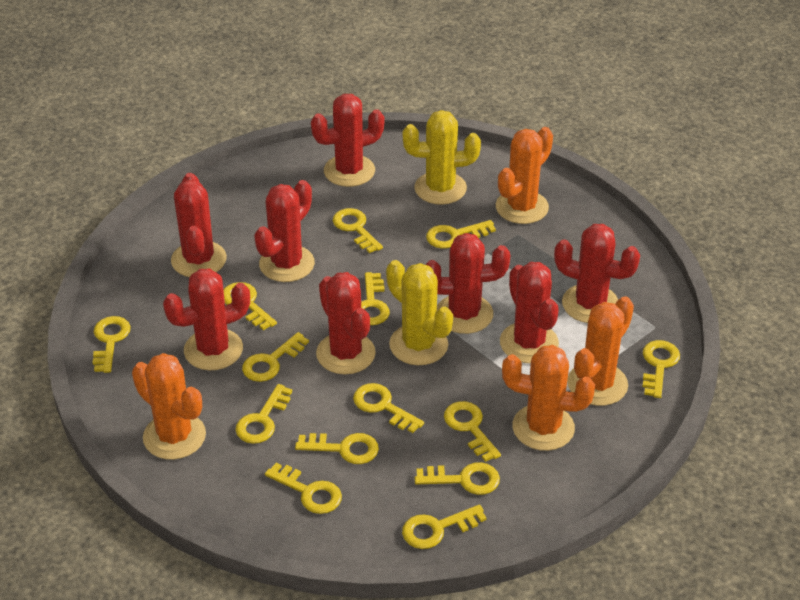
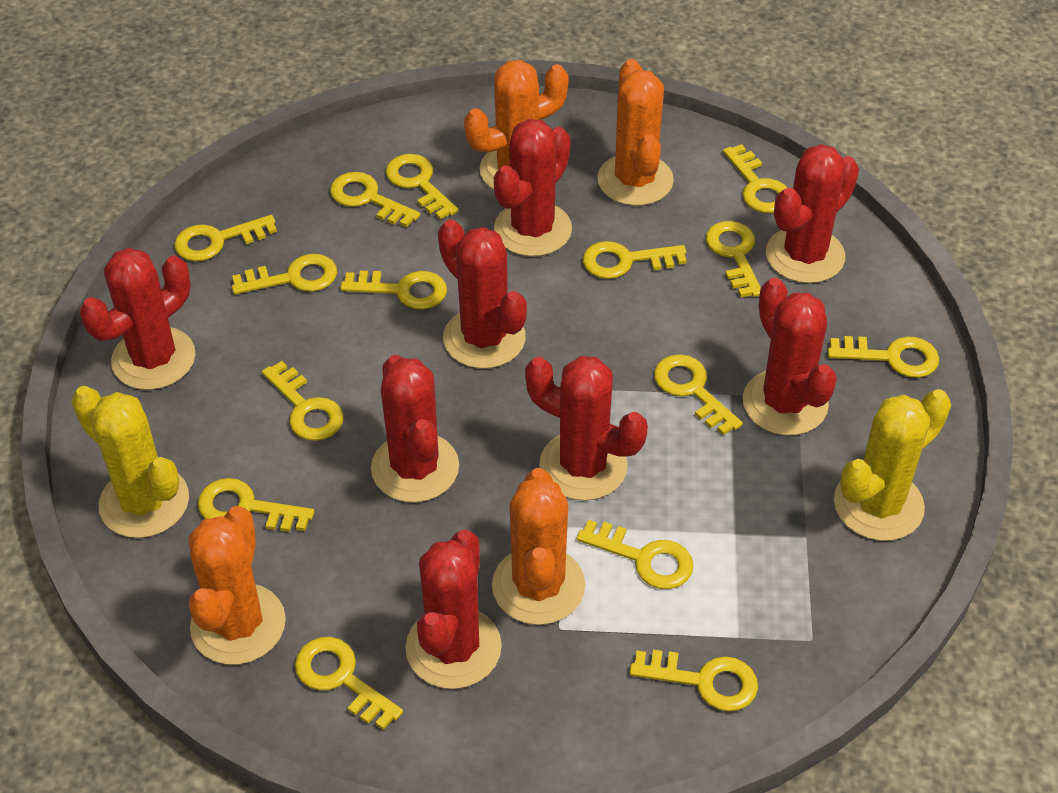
yellow key: 14 -> 15

